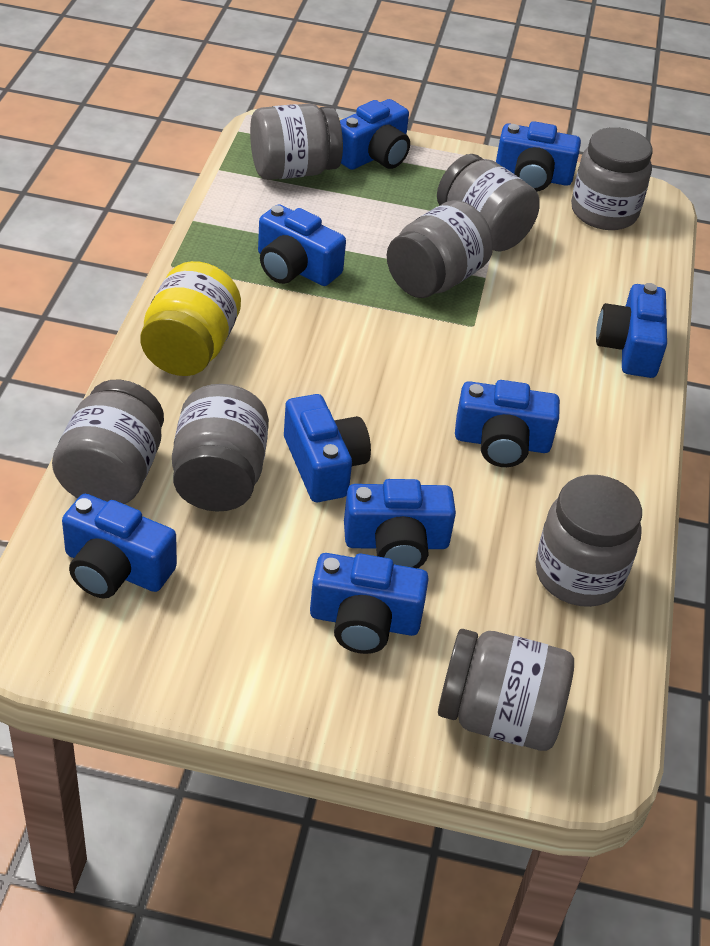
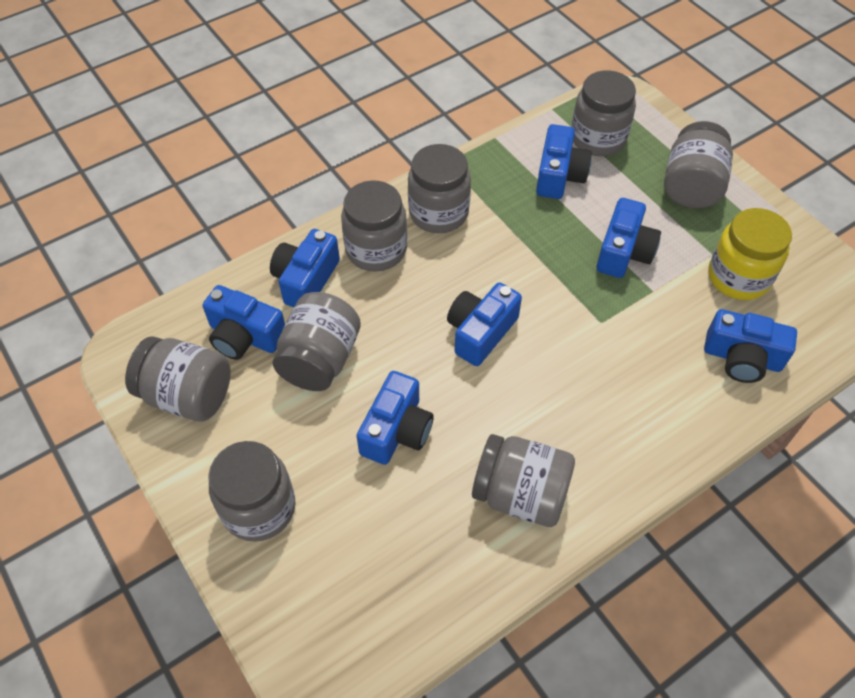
blue camera: 9 -> 7

